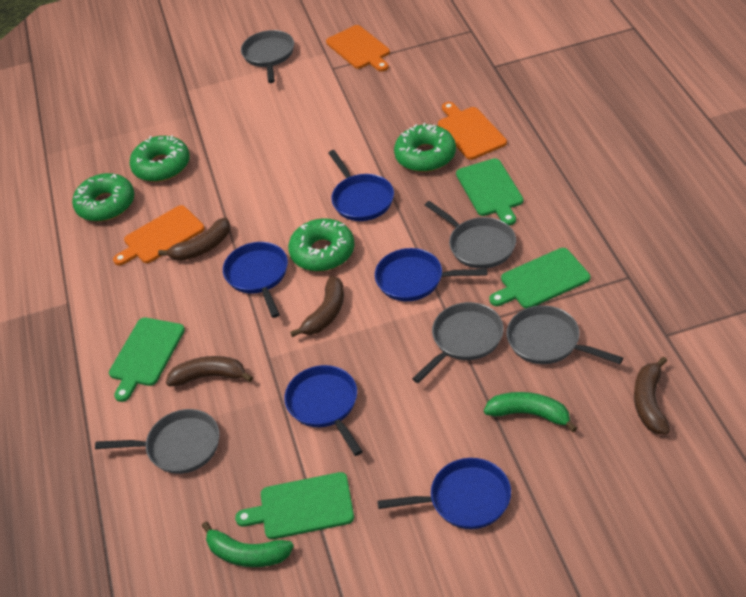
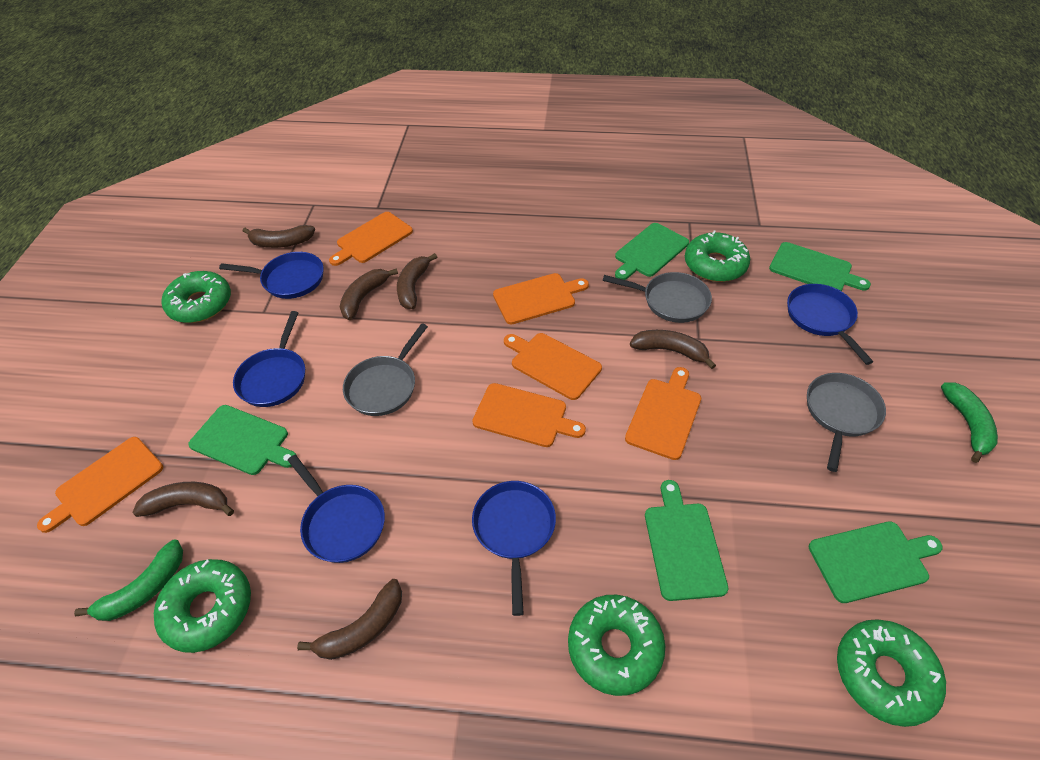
brown banana: 4 -> 6
green cutting board: 4 -> 5
green donut: 4 -> 5
grey pan: 5 -> 3
orange cutting board: 3 -> 6

